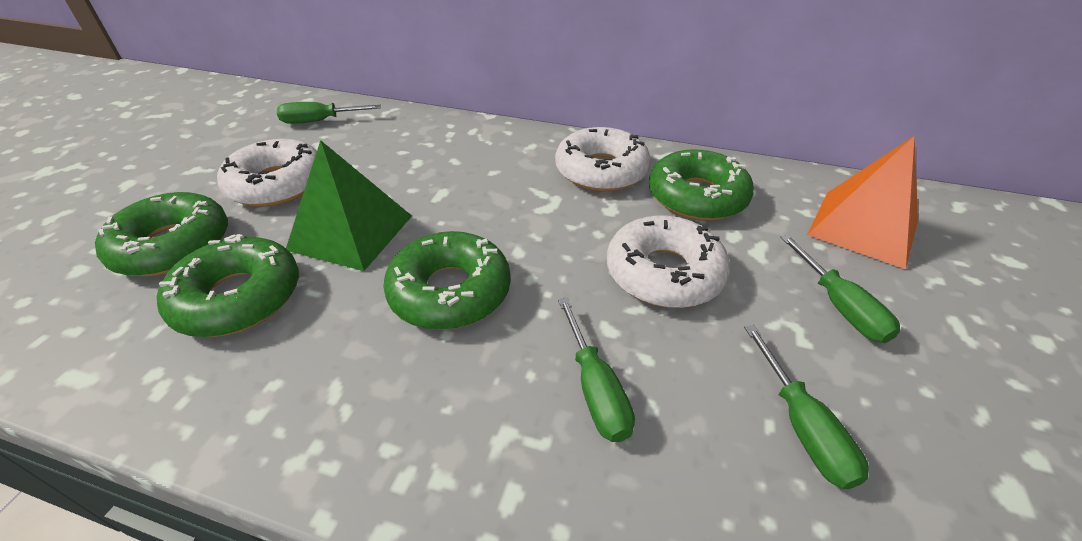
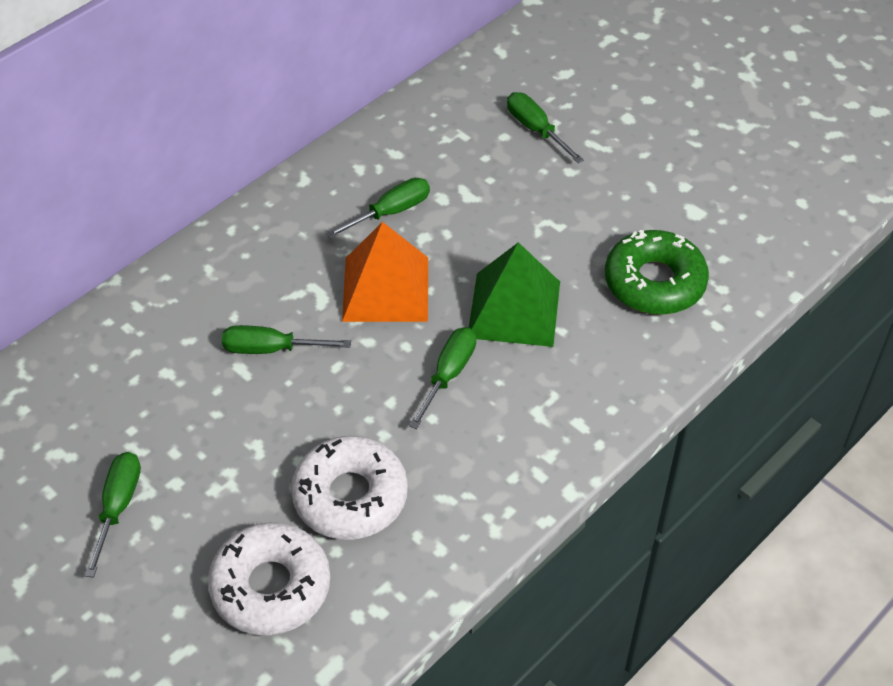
green donut: 4 -> 1
green screwdriver: 4 -> 5
white donut: 3 -> 2

